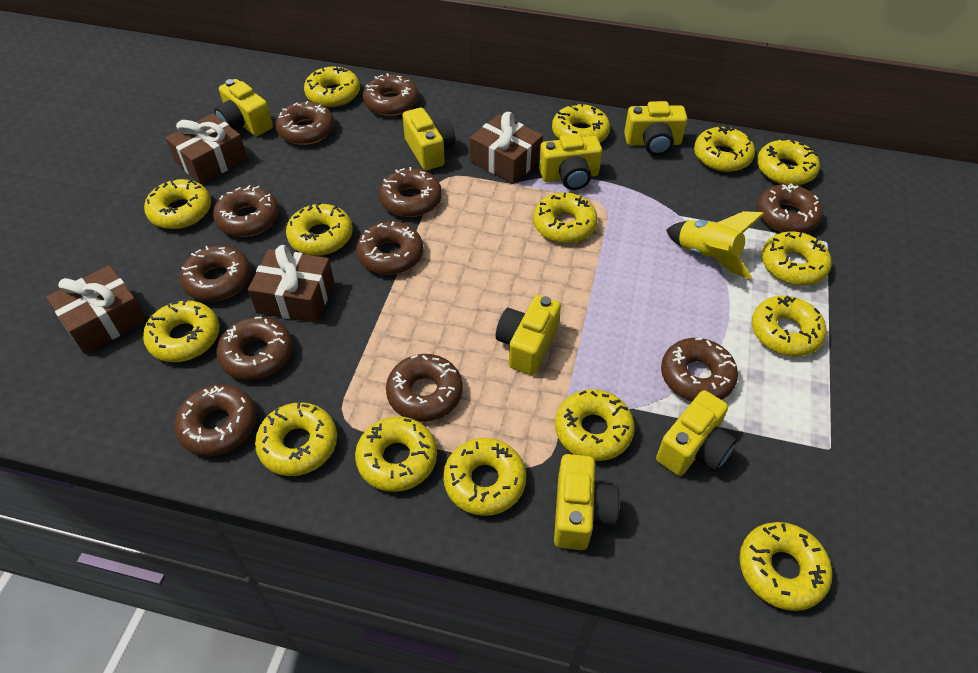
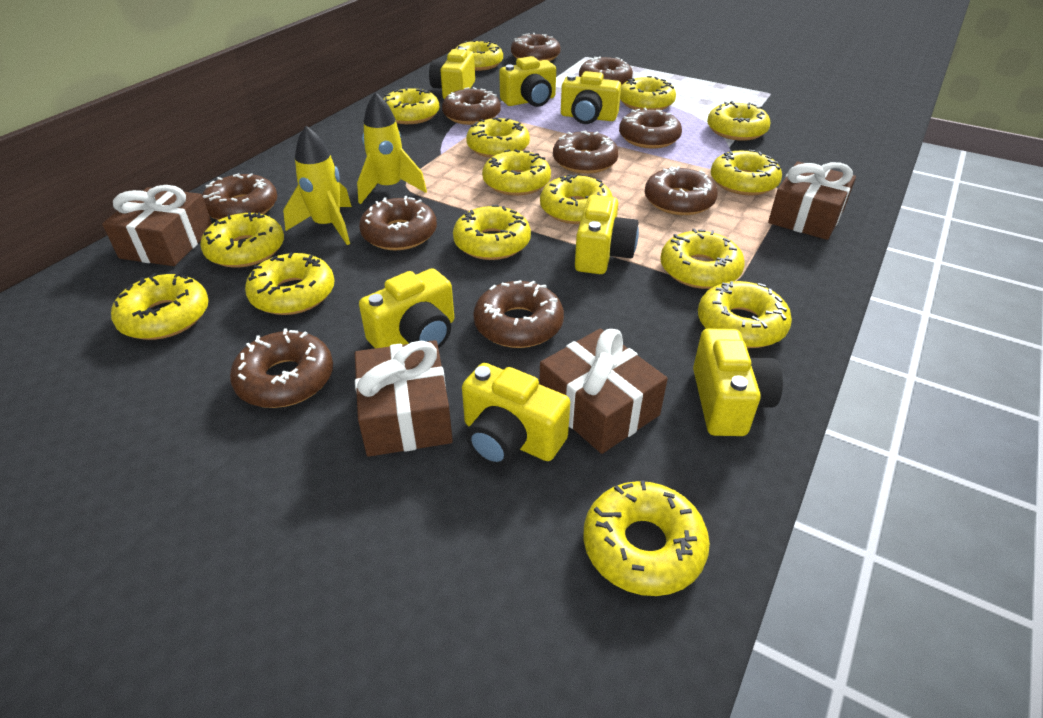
brown donut: 11 -> 10
yellow rocket: 1 -> 2

